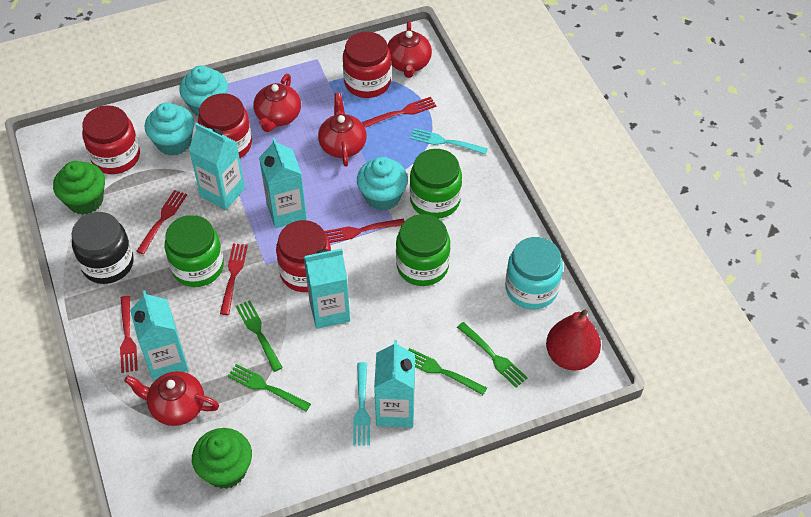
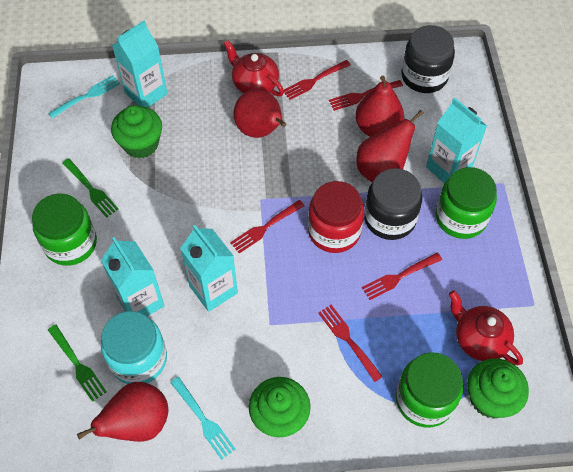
black jar: 1 -> 2
green cupcake: 2 -> 3
green fork: 4 -> 2
red jar: 4 -> 1
red pear: 1 -> 4
red teapot: 4 -> 2
turquoise carton: 5 -> 4
turquoise cupcake: 3 -> 0

